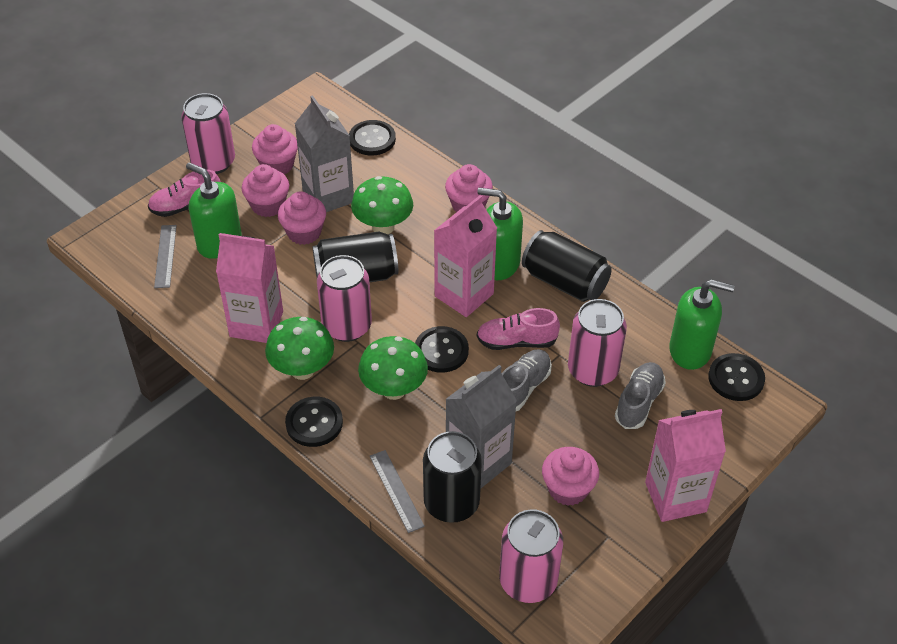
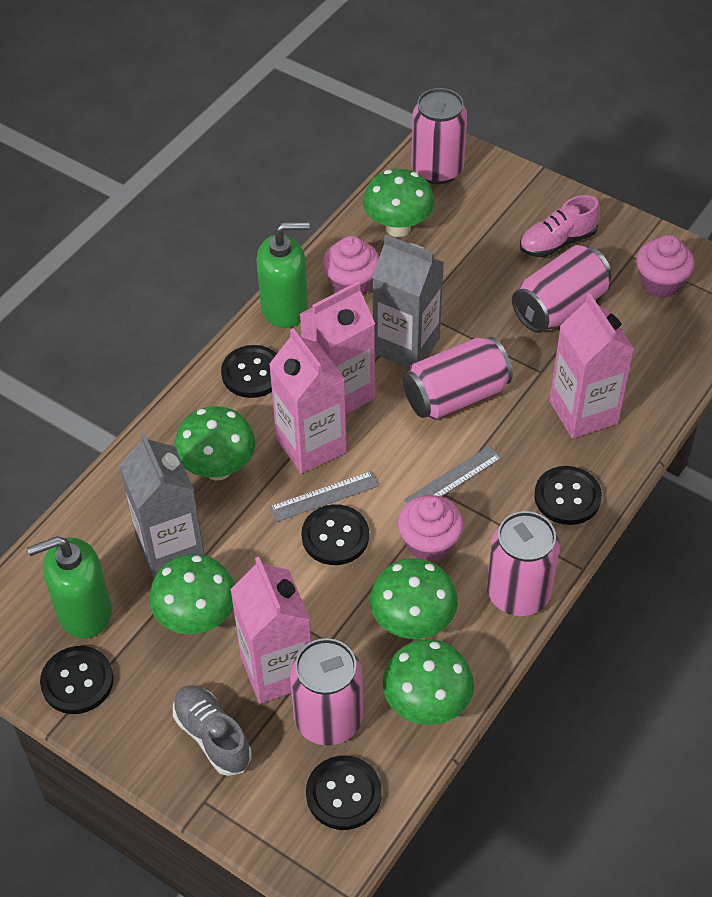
black button: 4 -> 5
black can: 3 -> 0
green mushroom: 3 -> 5
green soap dispenser: 3 -> 2
grey shoe: 2 -> 1
pink can: 4 -> 5
pink carton: 3 -> 4
pink cupcake: 5 -> 3
pink shoe: 2 -> 1

